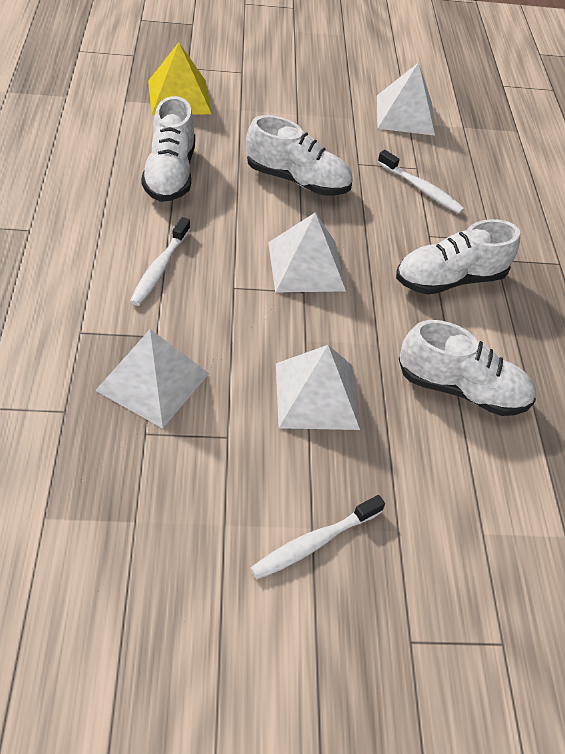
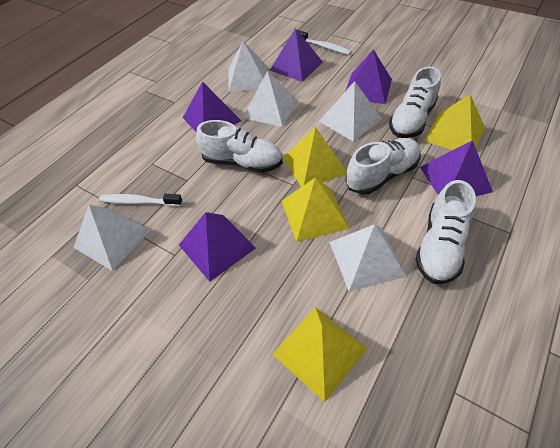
purple pyramid: 0 -> 5
white pyramid: 4 -> 5
white toothbrush: 3 -> 2
yellow pyramid: 1 -> 4

